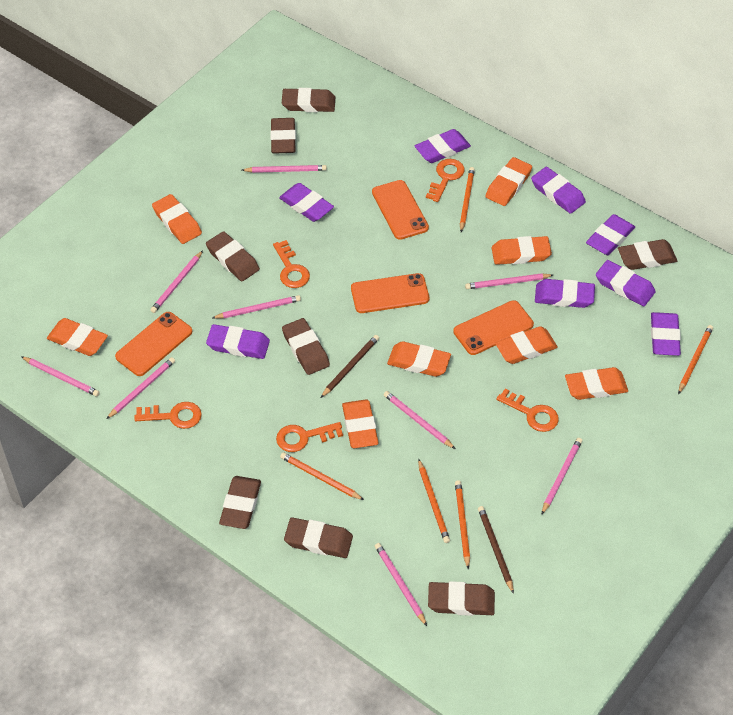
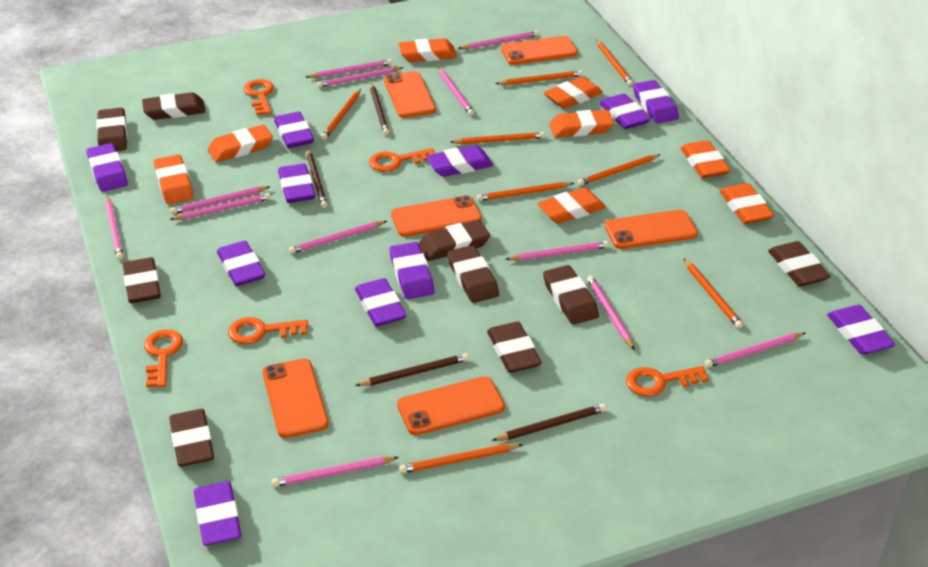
brown eraser: 8 -> 9
brown pencil: 2 -> 4
orange pencil: 5 -> 8
orange phone: 4 -> 6
pink pencil: 9 -> 12
purple eraser: 8 -> 11

